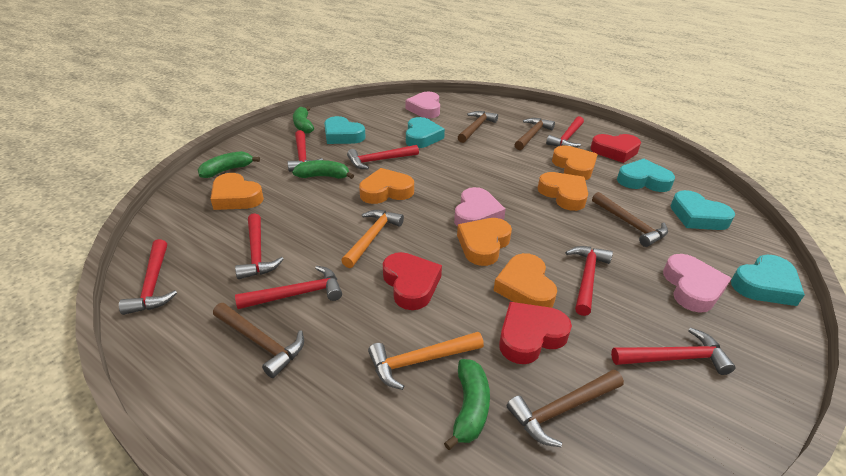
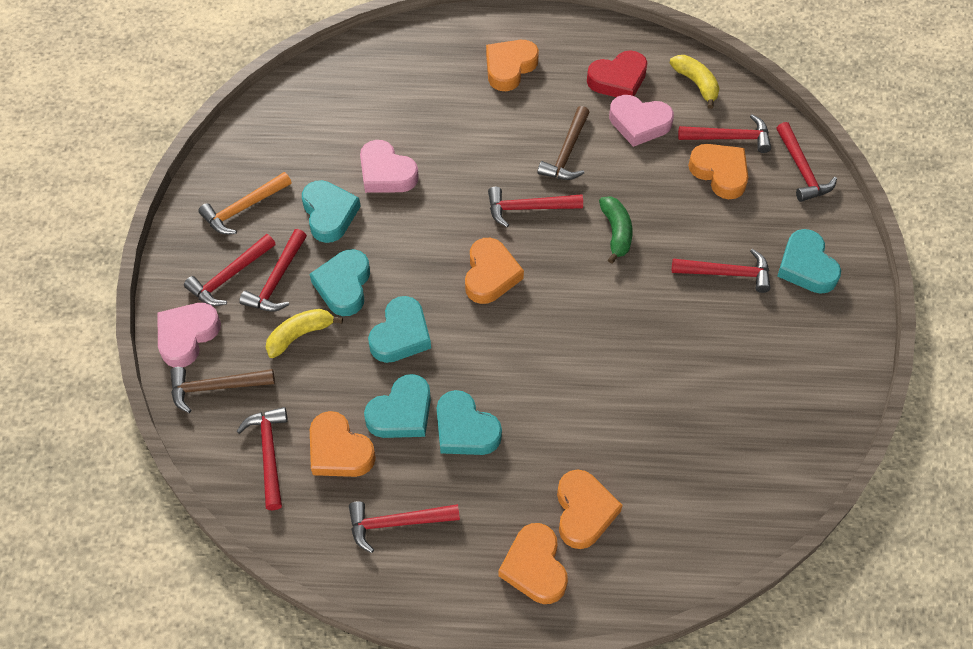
brown hammer: 5 -> 2
green banana: 4 -> 1
orange hammer: 2 -> 1
red heart: 3 -> 1
turquoise heart: 5 -> 6
yellow banana: 0 -> 2

